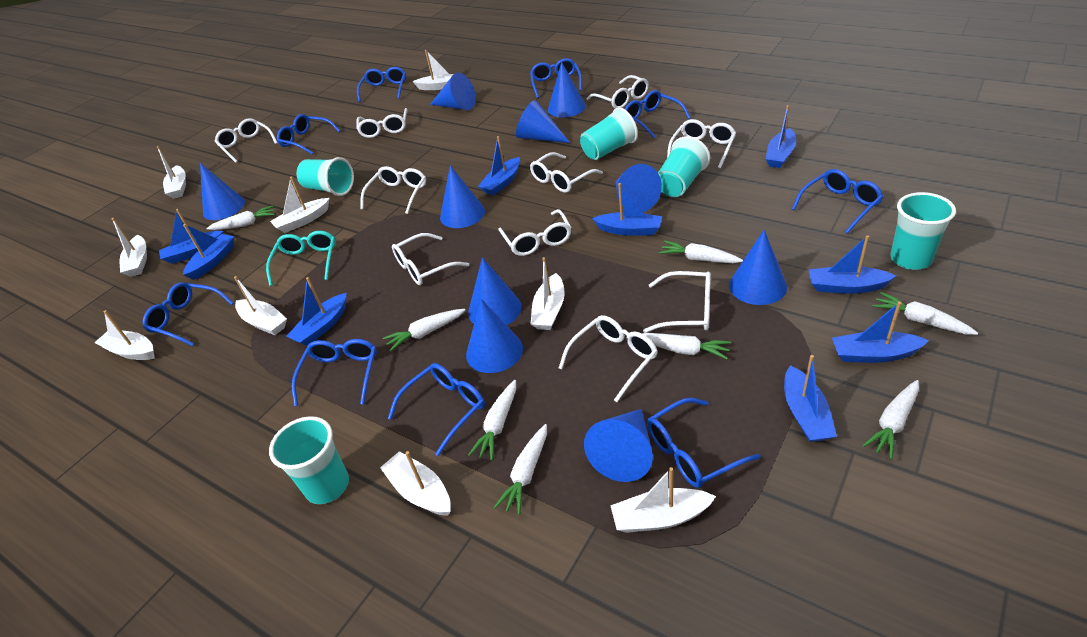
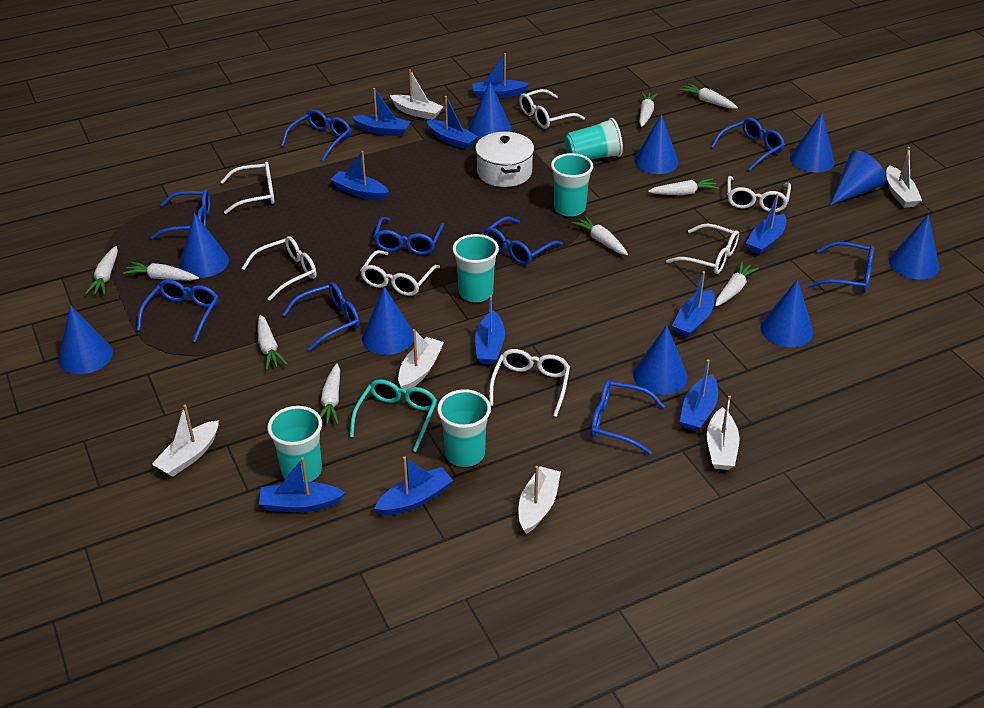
blue boat: 9 -> 10
white boat: 9 -> 6
white carrot: 8 -> 9
white glasses: 10 -> 7
white pot: 0 -> 1

